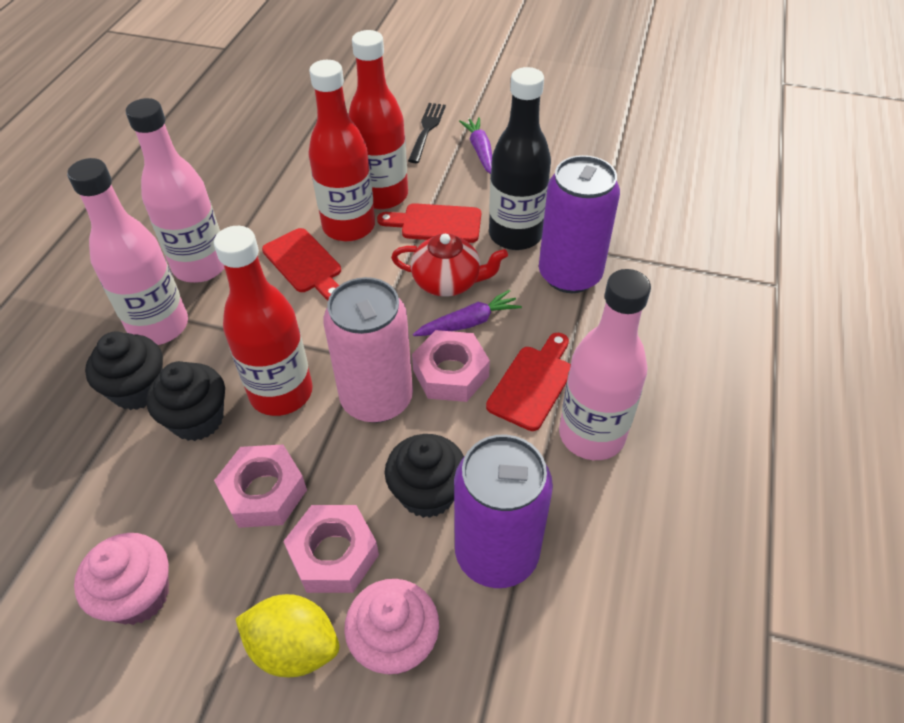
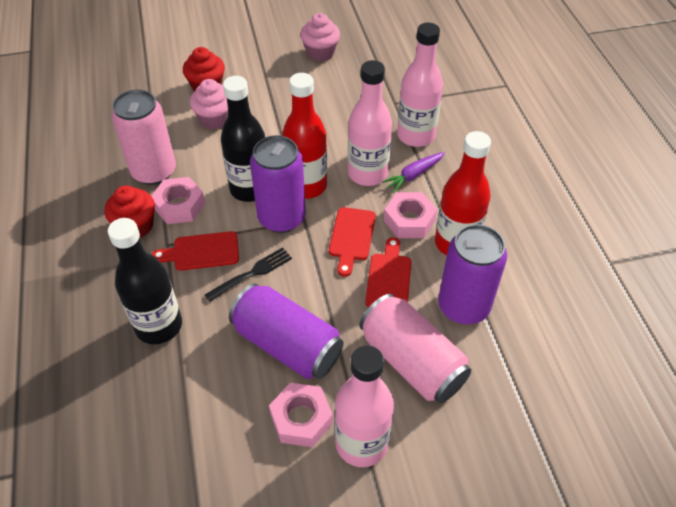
black bottle: 1 -> 2
black cupcake: 3 -> 0
pink can: 1 -> 2
purple can: 2 -> 3
purple carrot: 2 -> 1
red bottle: 3 -> 2
red cupcake: 0 -> 2
red teapot: 1 -> 0
yellow lemon: 1 -> 0

